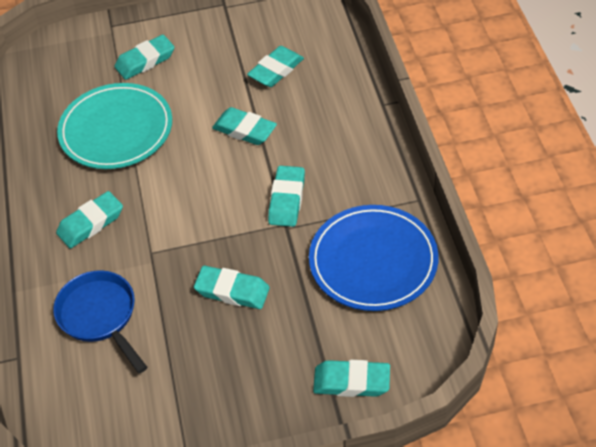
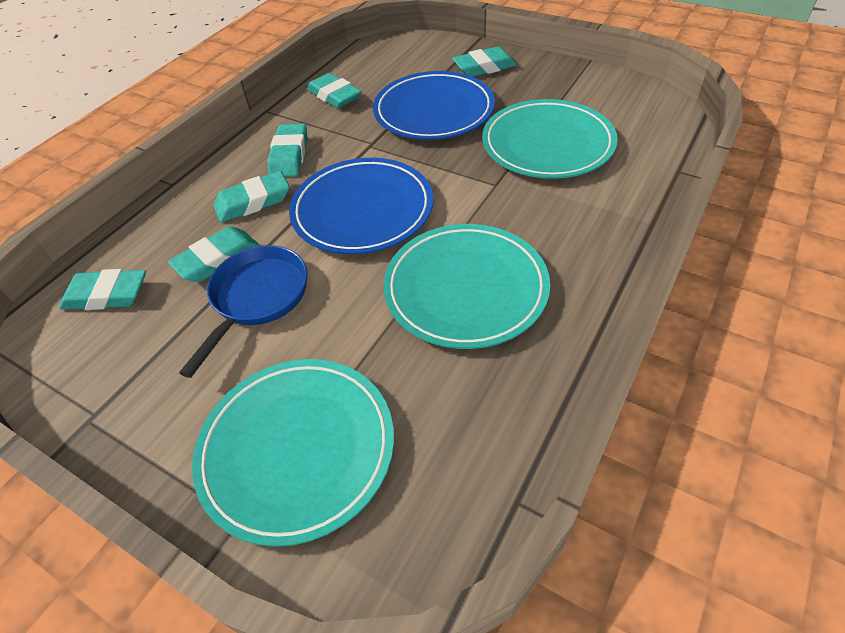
blue plate: 1 -> 2
turquoise eraser: 7 -> 6
turquoise plate: 1 -> 3

